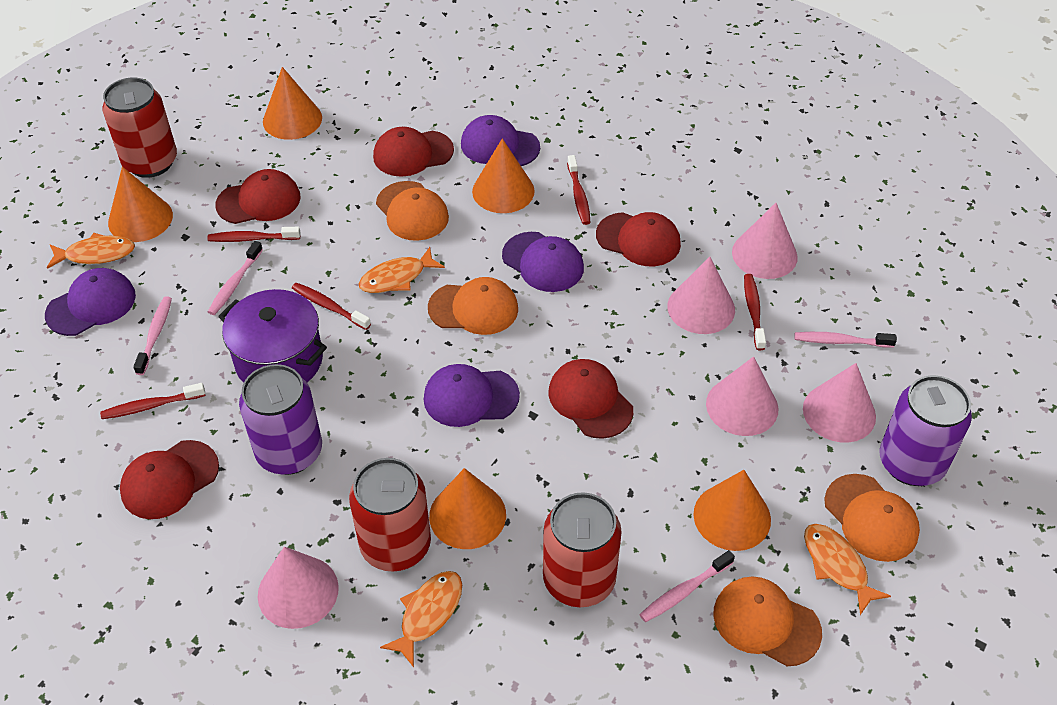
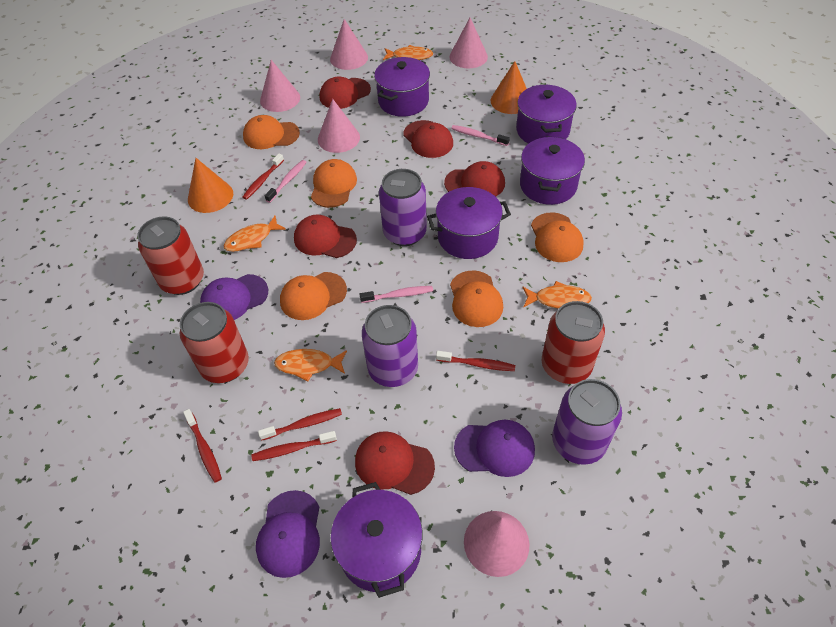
orange cap: 4 -> 5
orange cone: 5 -> 2
pink toothbrush: 4 -> 3
purple can: 2 -> 3
purple cap: 4 -> 3
purple pot: 1 -> 5

